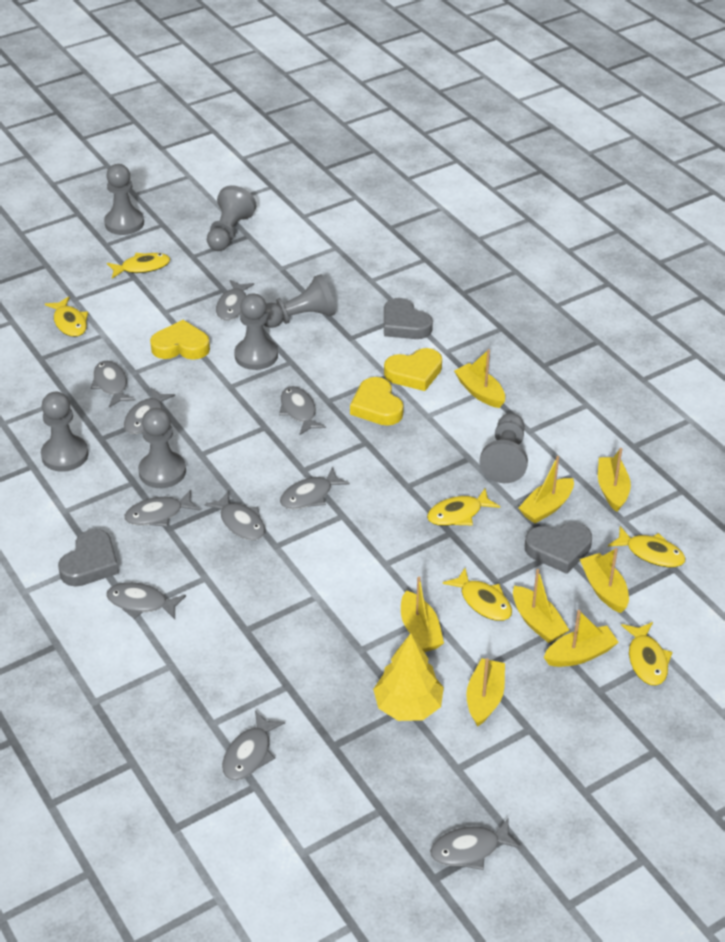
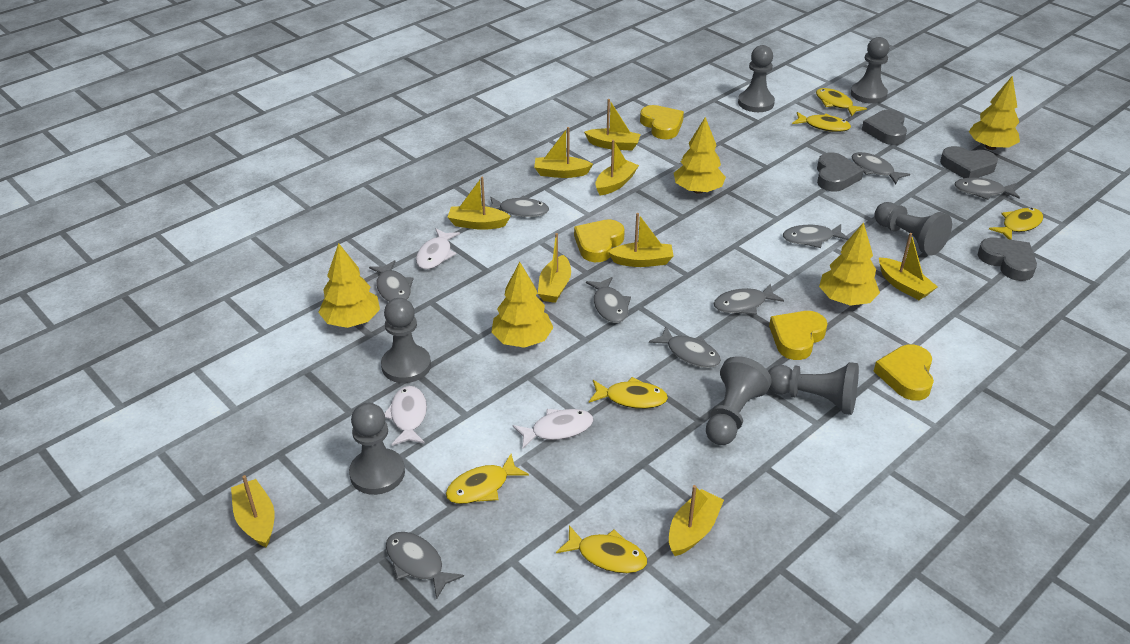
grey fish: 10 -> 9
grey heart: 3 -> 4
white fish: 0 -> 3
yellow boat: 8 -> 9
yellow heart: 3 -> 4
yellow tree: 1 -> 5

